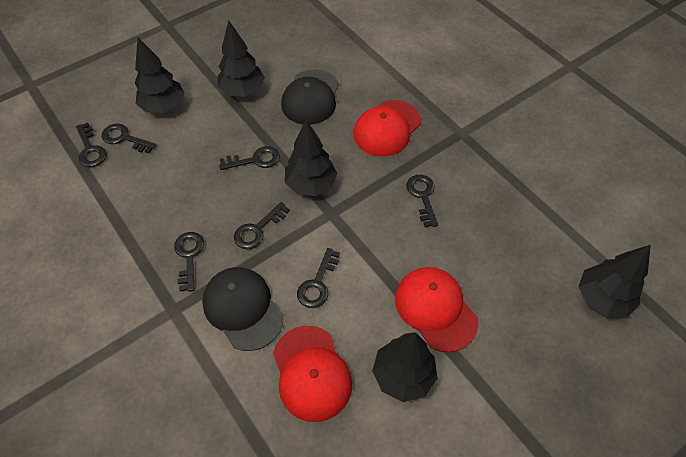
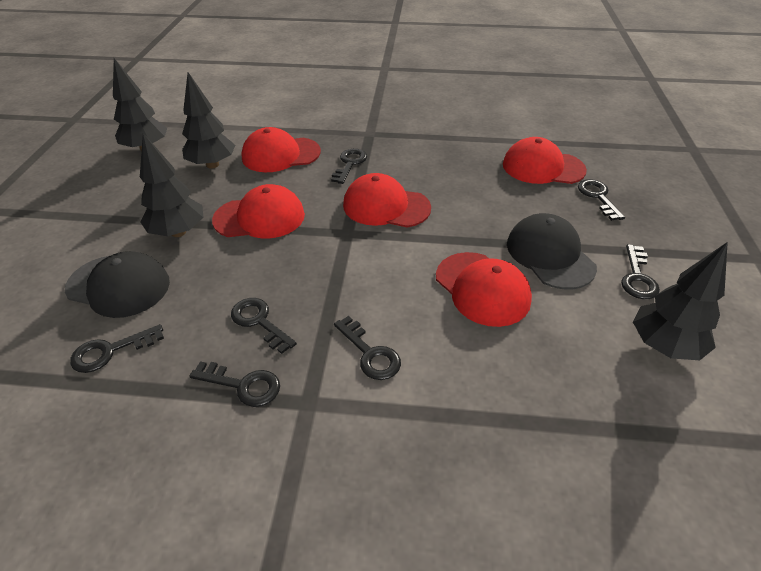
black tree: 5 -> 4
red cap: 3 -> 5

